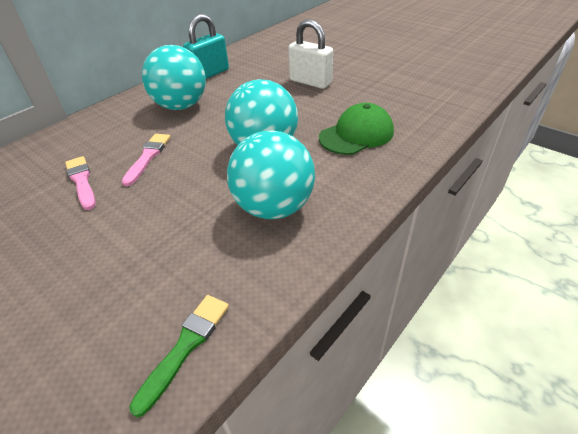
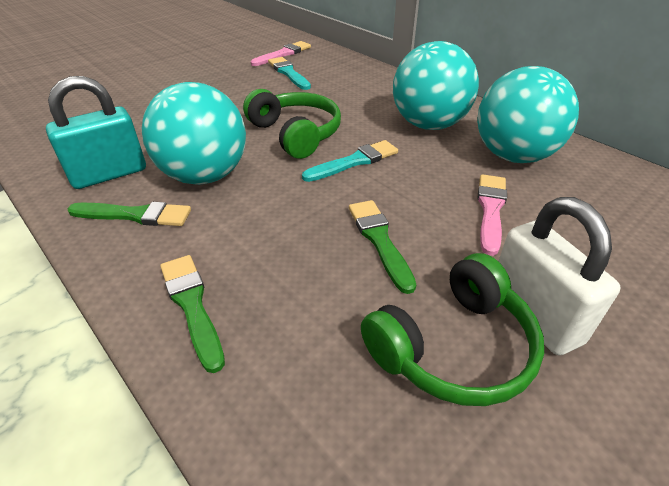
green brush: 1 -> 3
green cap: 1 -> 0
green headphones: 0 -> 2
turquoise brush: 0 -> 2

